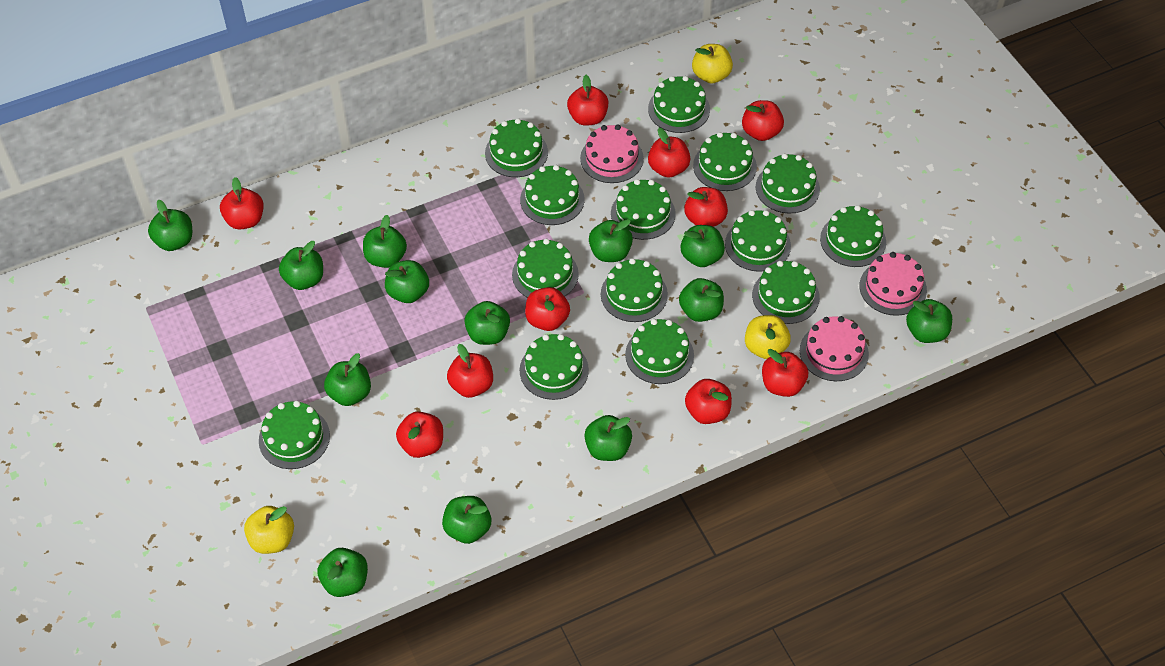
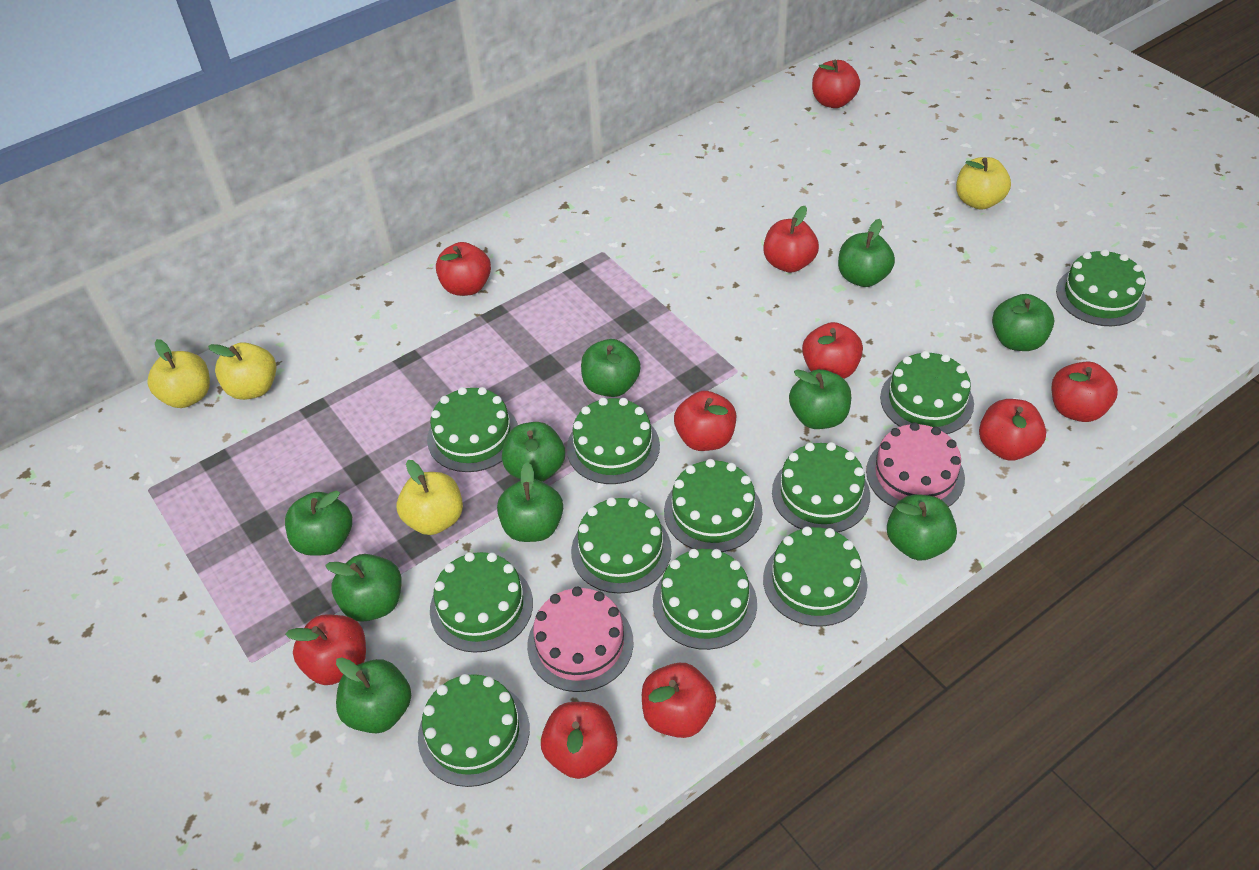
green apple: 13 -> 10
green cake: 14 -> 11
pink cake: 3 -> 2
yellow apple: 3 -> 4

